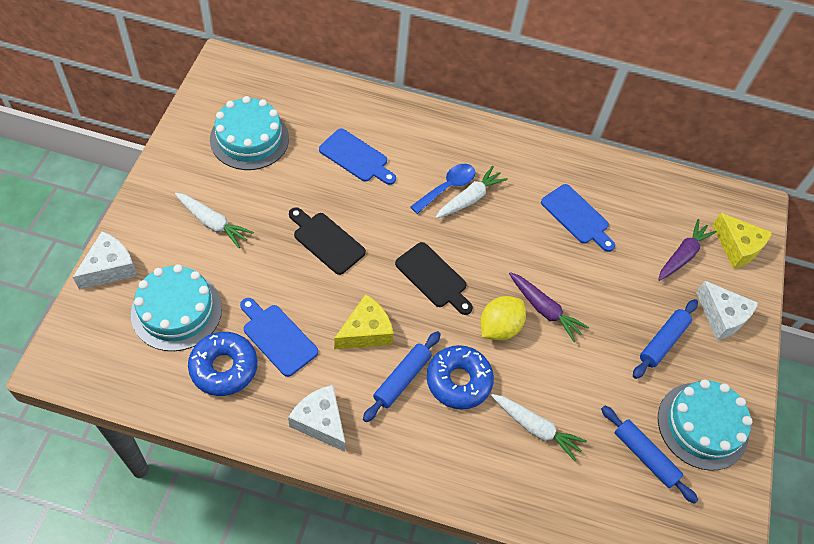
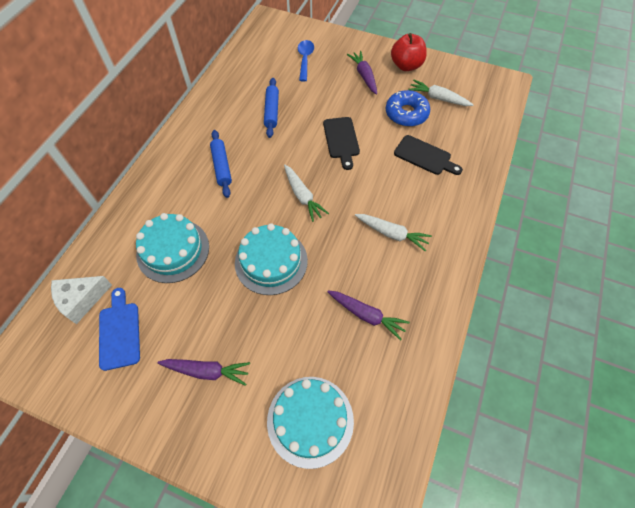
blue cutting board: 3 -> 1
blue donut: 2 -> 1
blue rolling pin: 3 -> 2
purple carrot: 2 -> 3
red apple: 0 -> 1
white cheese: 3 -> 1
yellow cheese: 2 -> 0
yellow lemon: 1 -> 0

